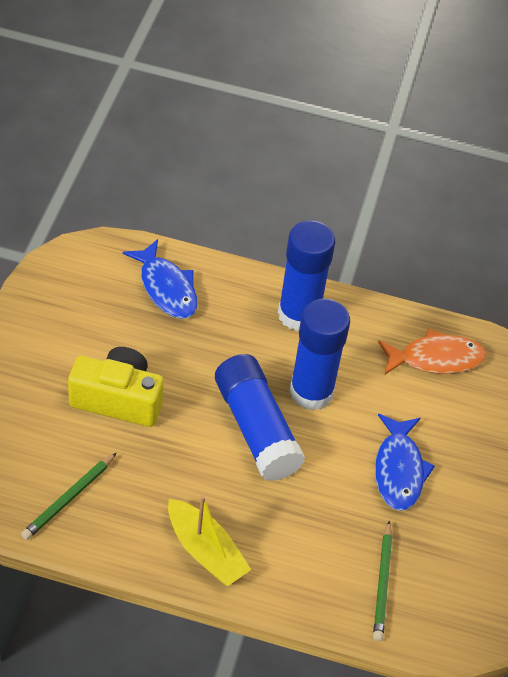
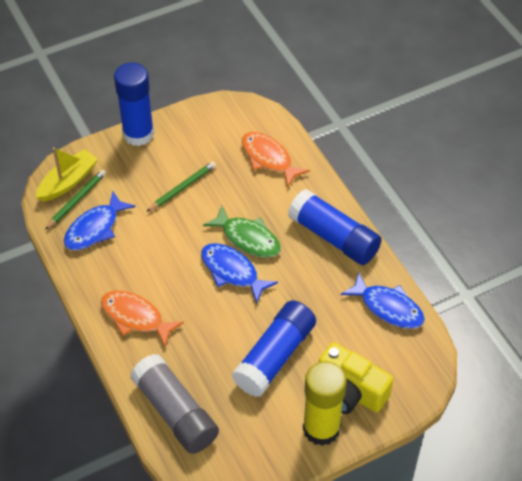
blue fish: 2 -> 3
green fish: 0 -> 1
grey glue stick: 0 -> 1
orange fish: 1 -> 2
yellow glue stick: 0 -> 1

